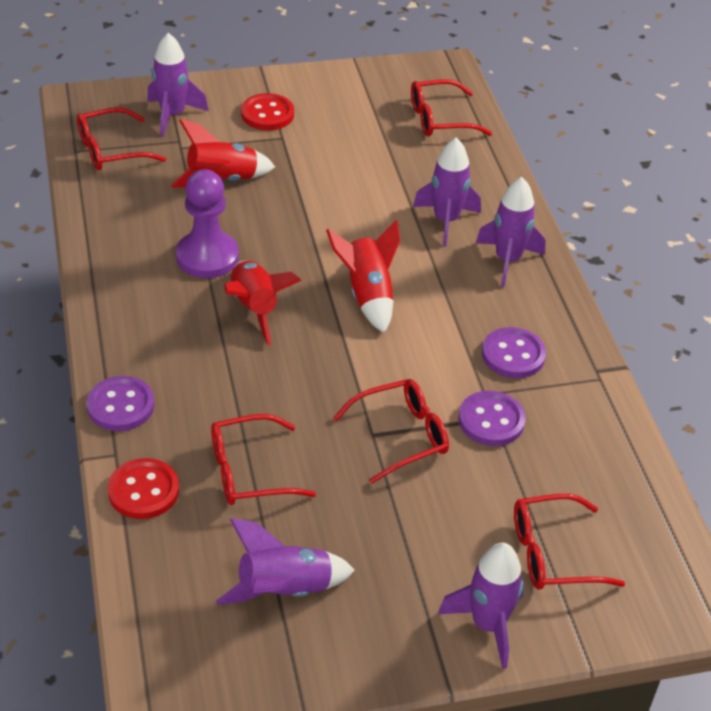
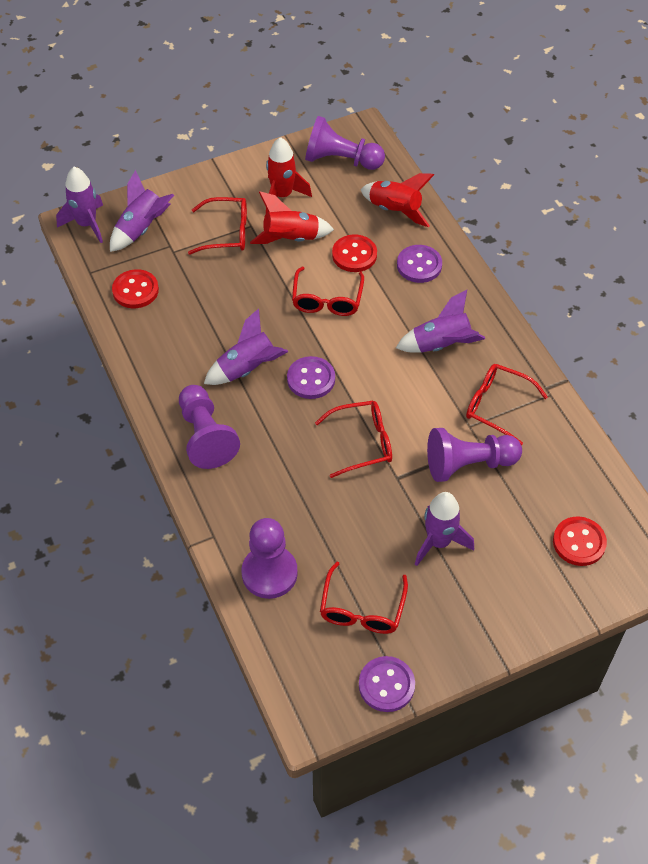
purple pawn: 1 -> 4
red button: 2 -> 3

